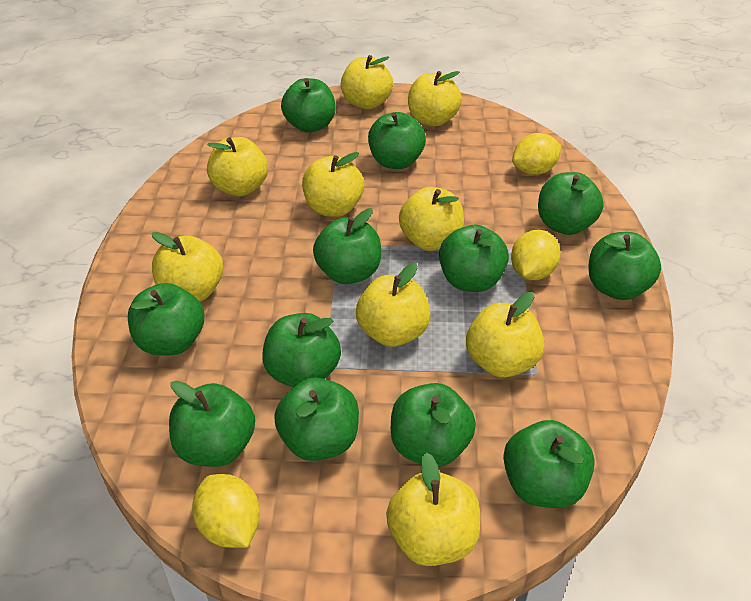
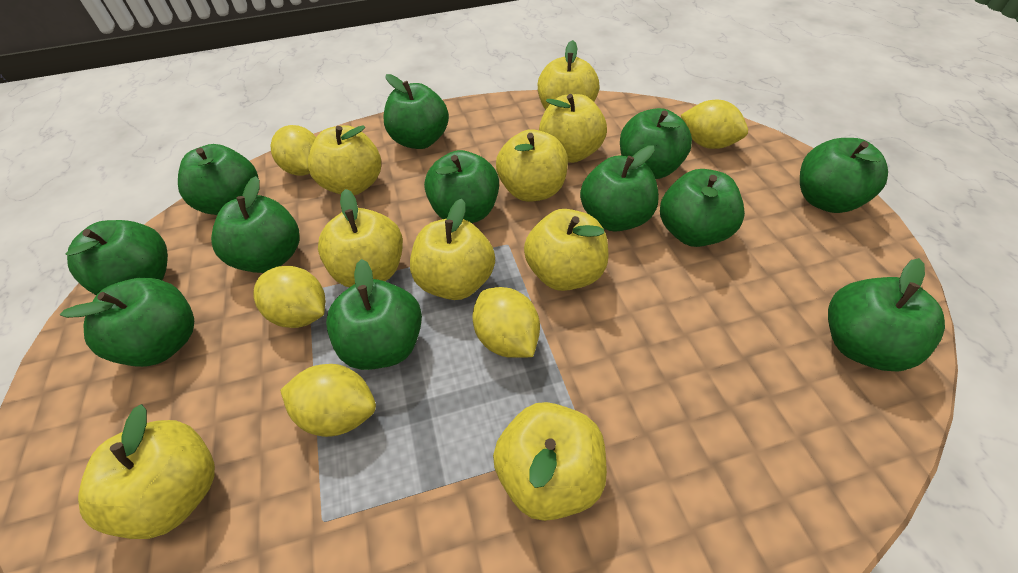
yellow lemon: 3 -> 5

